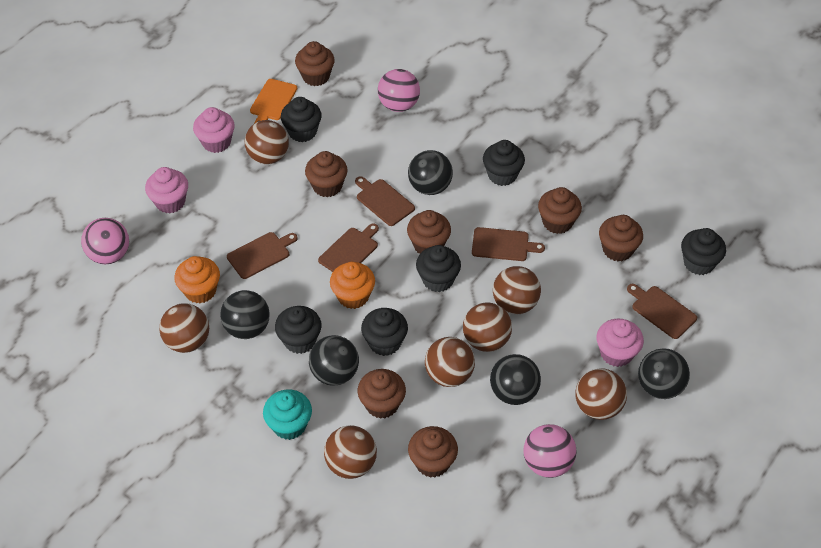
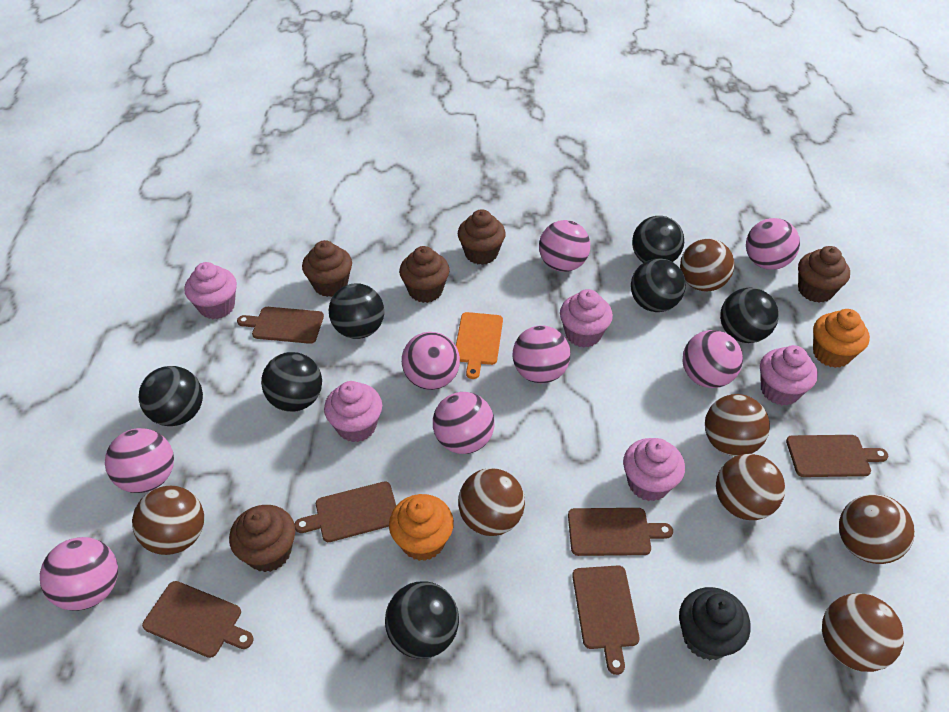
black ball: 5 -> 7
black cupcake: 6 -> 1
brown cupcake: 7 -> 5
brown cutting board: 5 -> 6
pink ball: 3 -> 8
pink cupcake: 3 -> 5
turquoise cupcake: 1 -> 0

